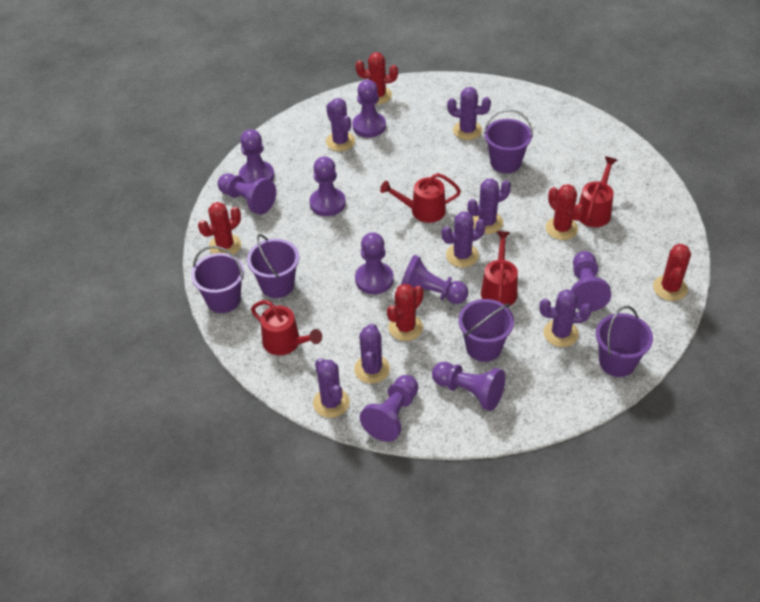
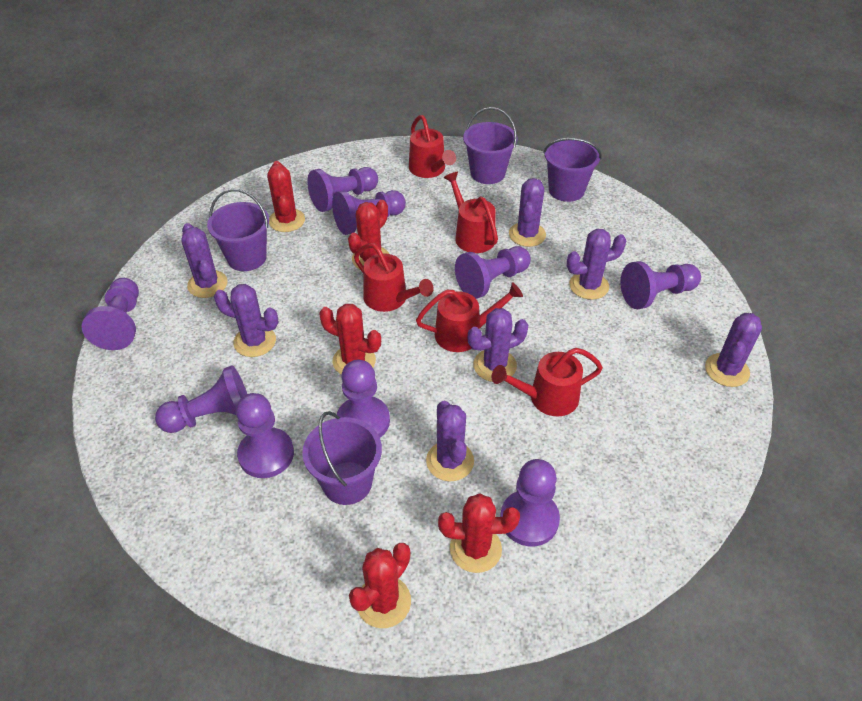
purple bucket: 5 -> 4
red watering can: 4 -> 5

